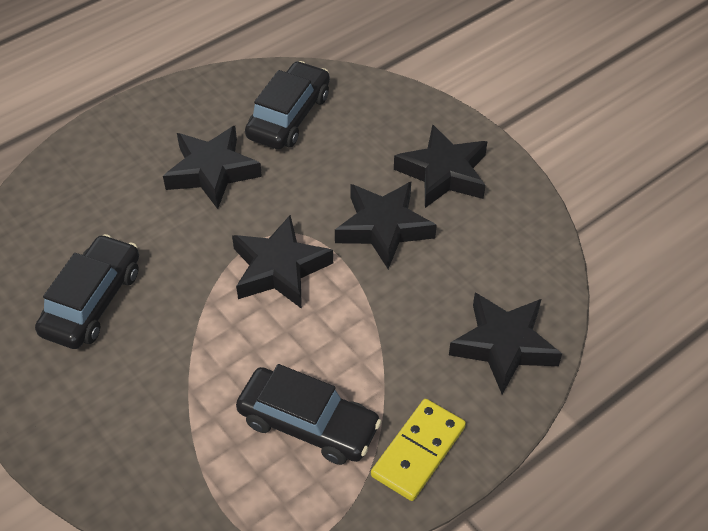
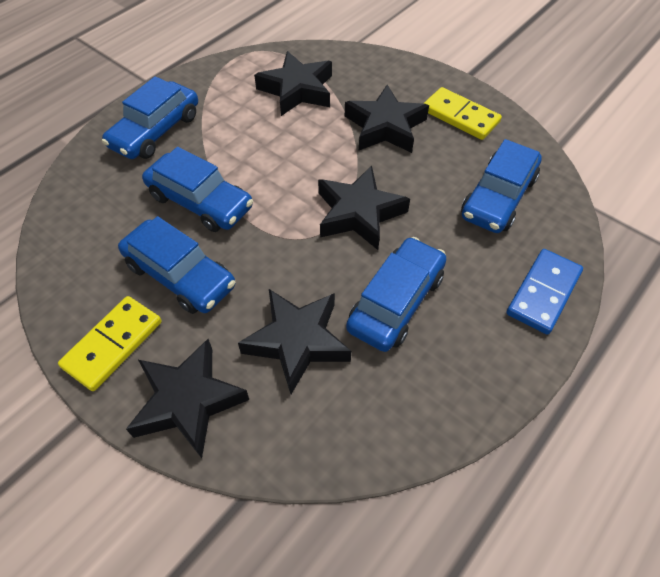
black car: 3 -> 0
blue car: 0 -> 5
blue domino: 0 -> 1
yellow domino: 1 -> 2

